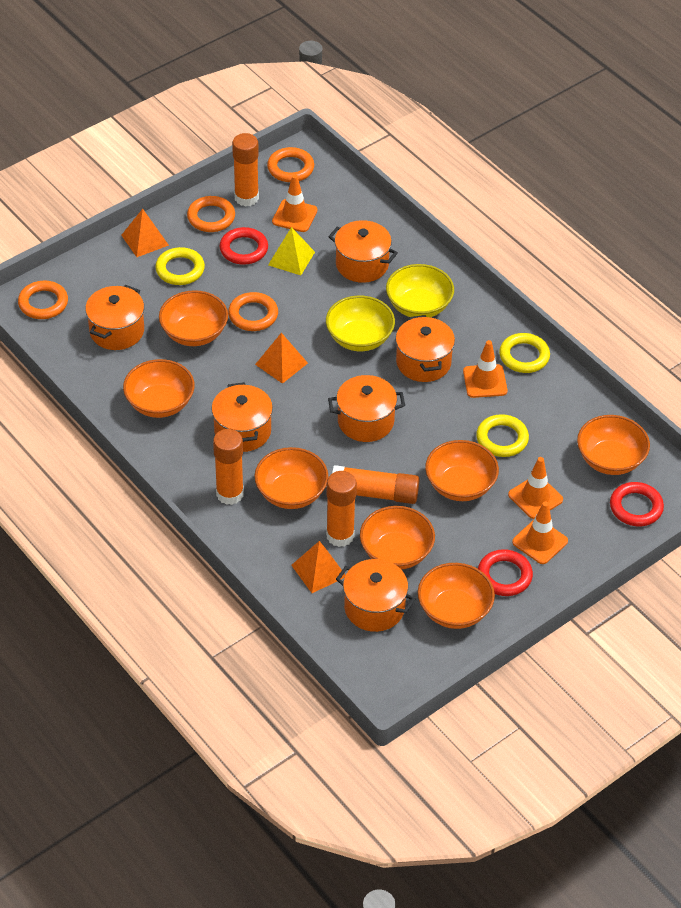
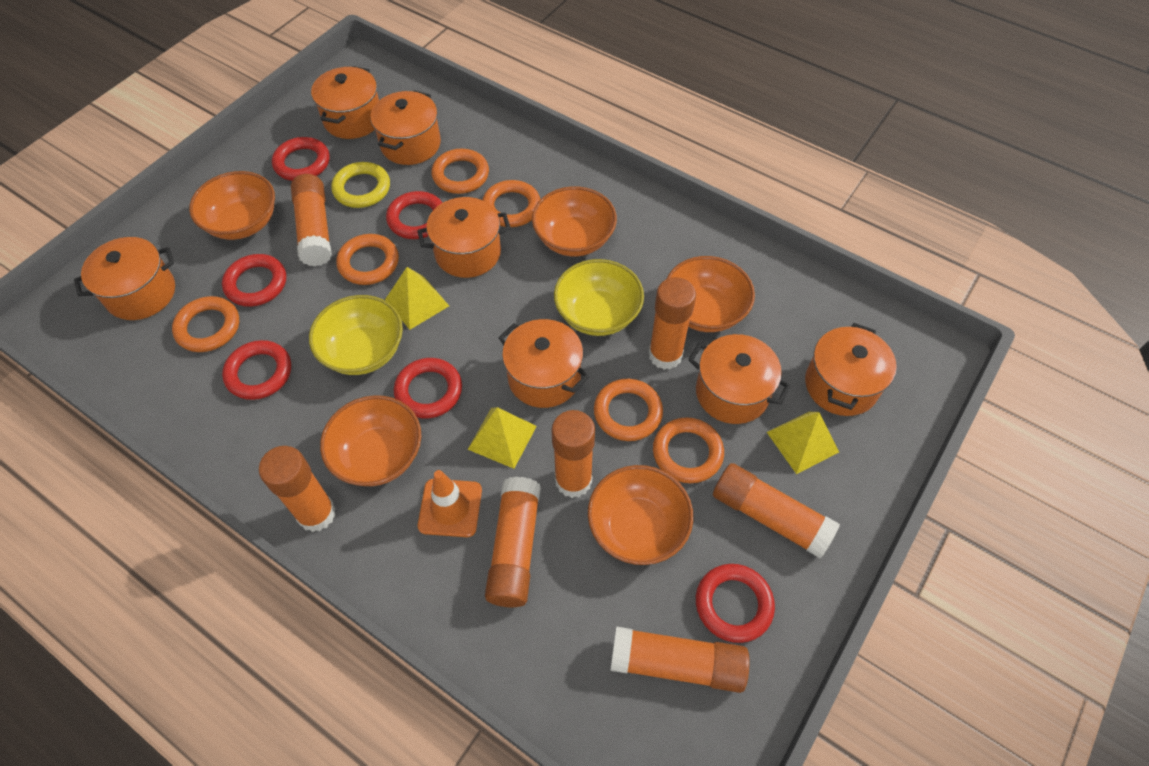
orange bowl: 7 -> 5
orange glue stick: 4 -> 7
orange pot: 6 -> 7
orange pyramid: 3 -> 0
orange ring: 4 -> 6
orange traffic cone: 4 -> 1
red ring: 3 -> 6
yellow pyramid: 1 -> 3
yellow ring: 3 -> 1

